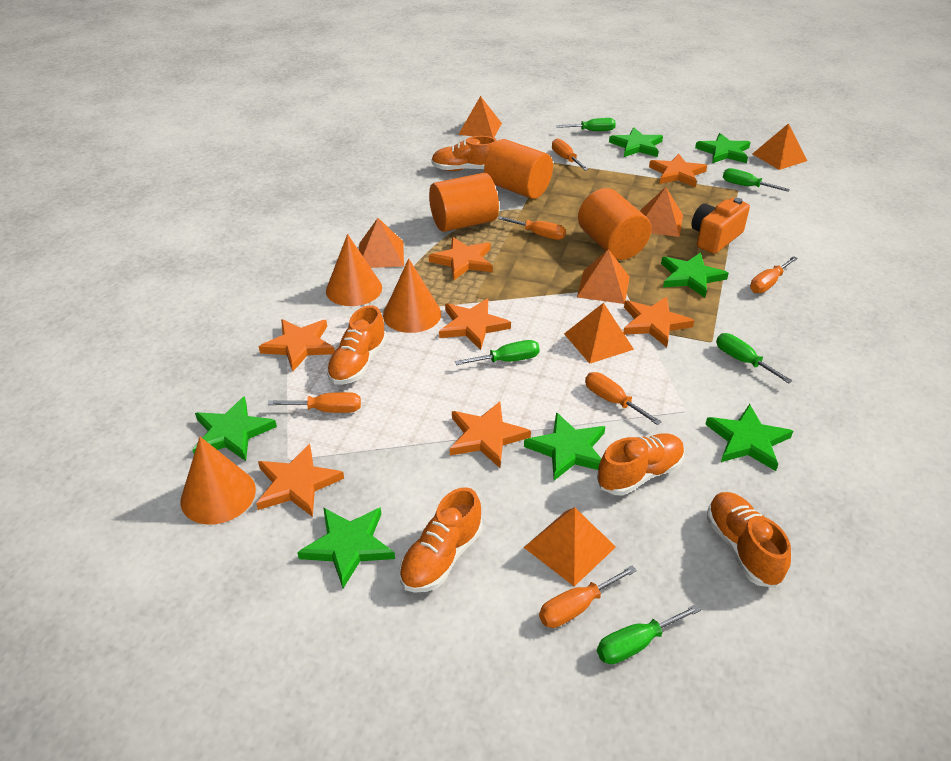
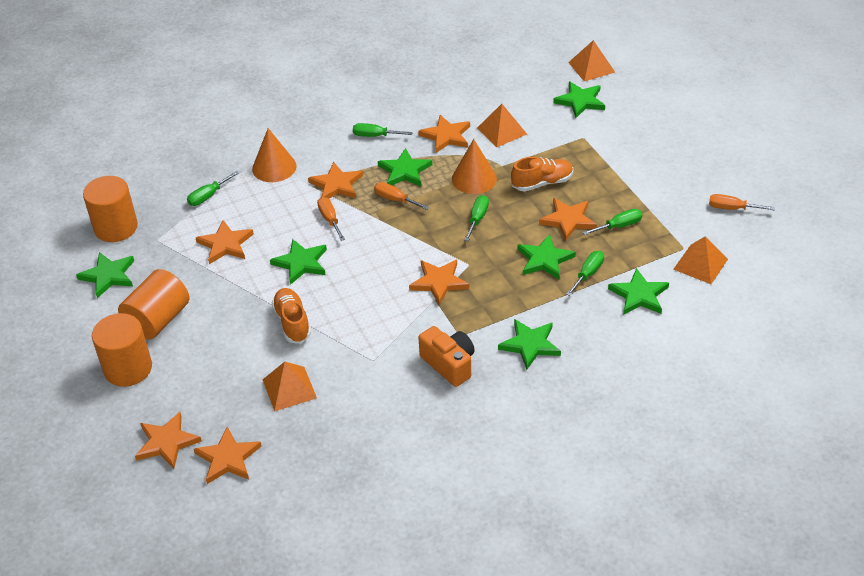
orange cone: 3 -> 2
orange pyramid: 7 -> 4
orange screwdriver: 6 -> 3
orange shoe: 5 -> 2

